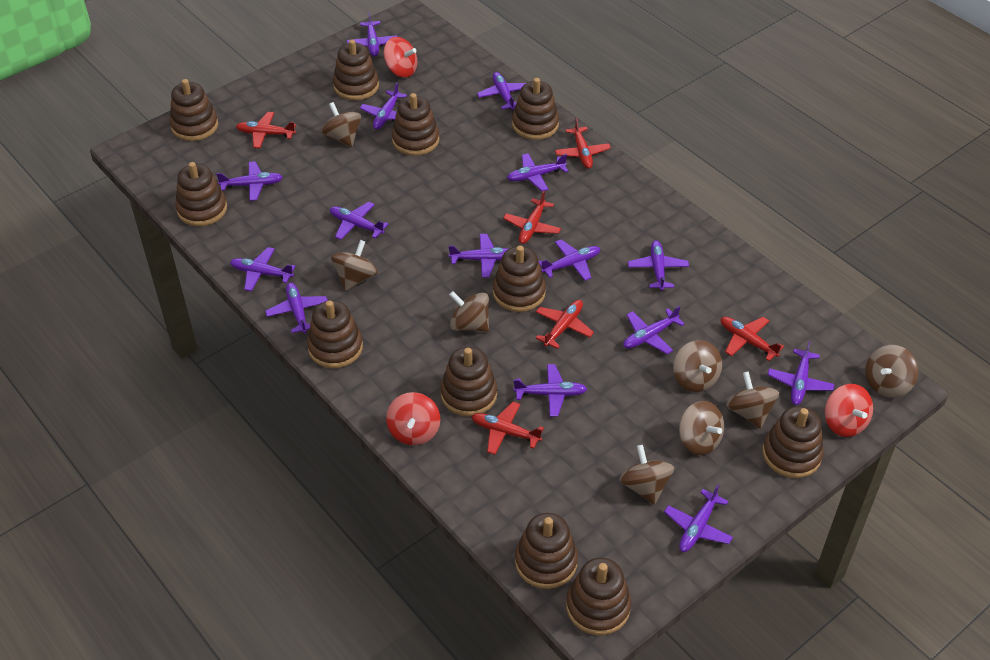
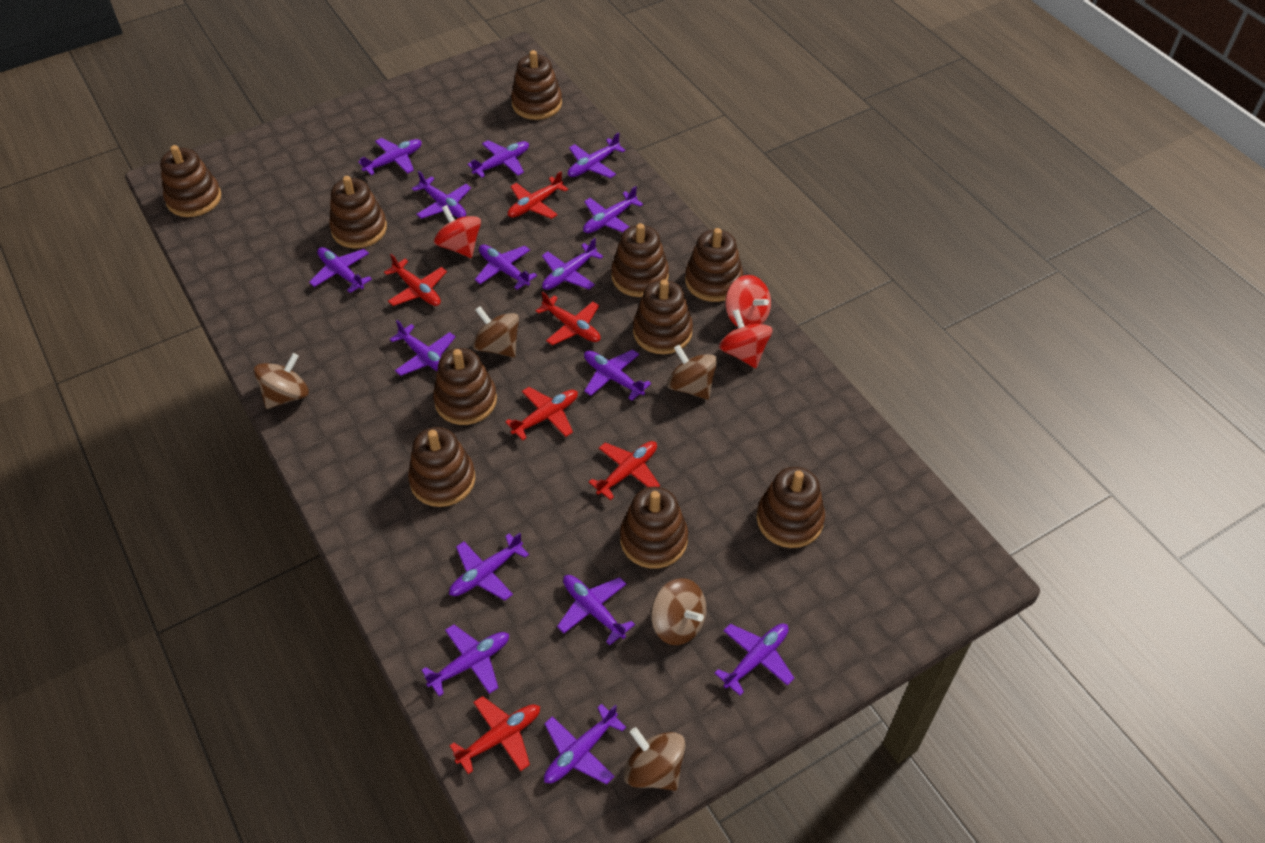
brown spinning top: 8 -> 5
brown stacking toy: 11 -> 10

